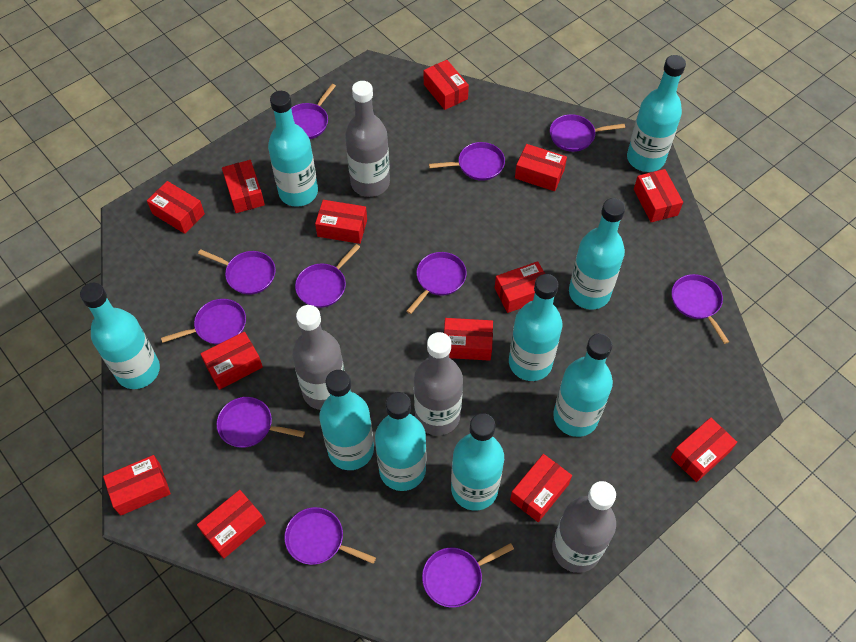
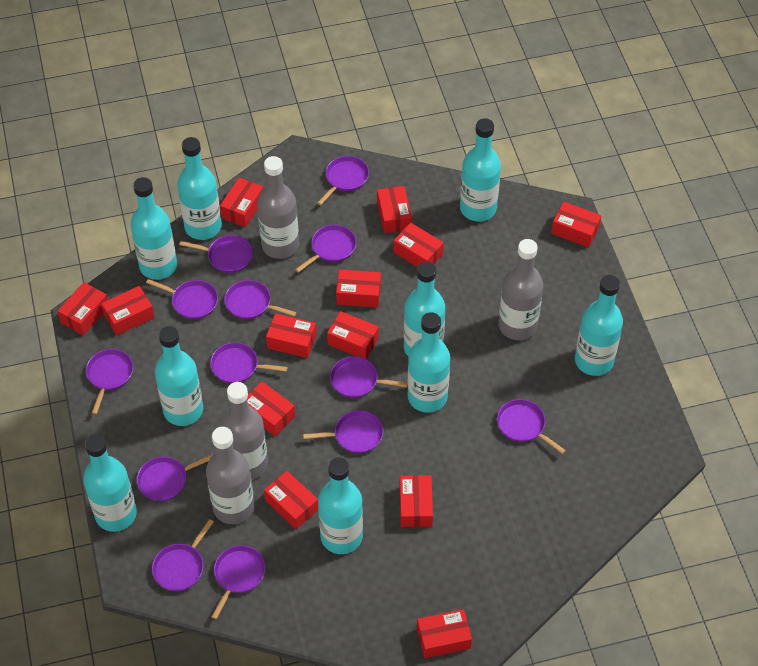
purple pan: 11 -> 13

